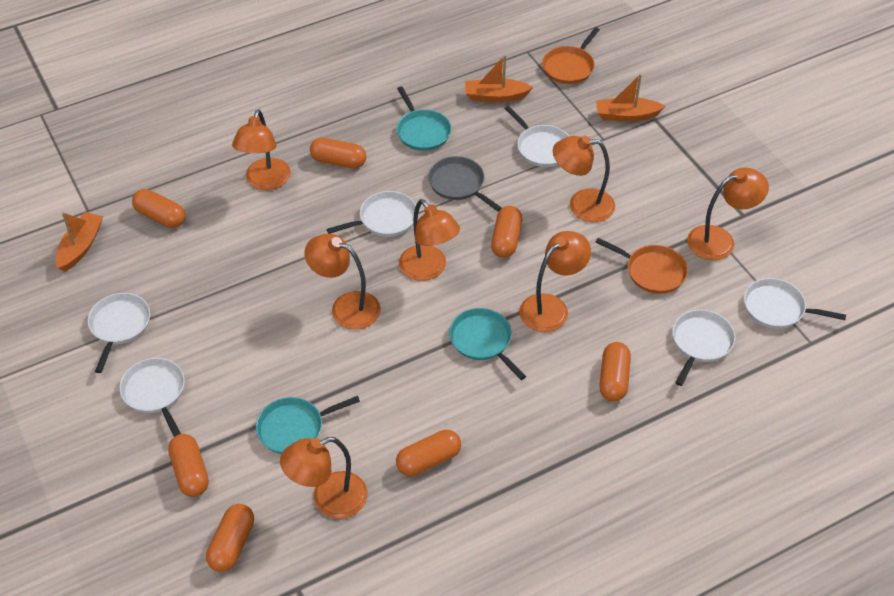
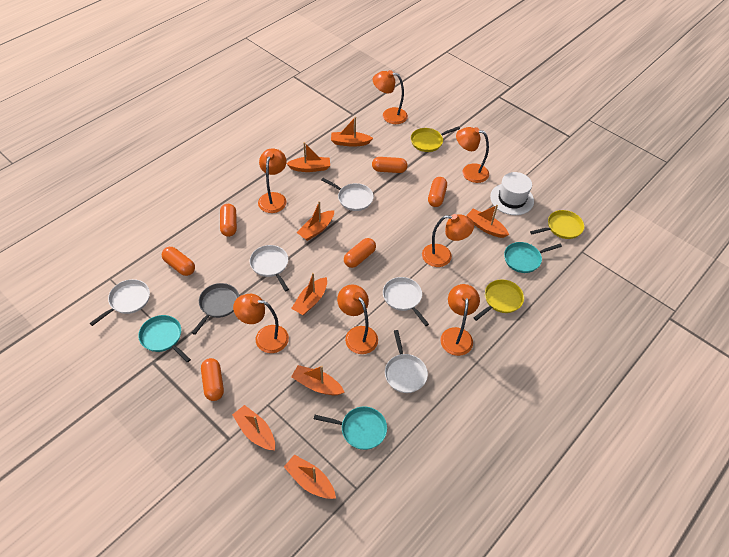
orange boat: 3 -> 8
orange capsule: 7 -> 6
orange pan: 2 -> 0
white hat: 0 -> 1
white pan: 6 -> 5
yellow pan: 0 -> 3

